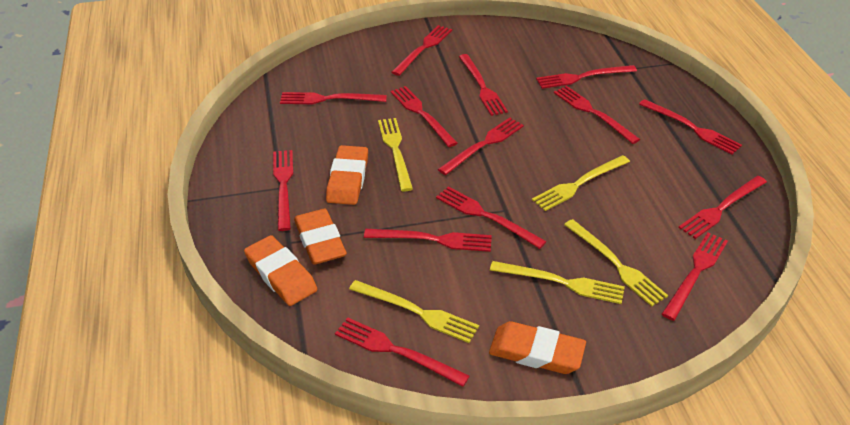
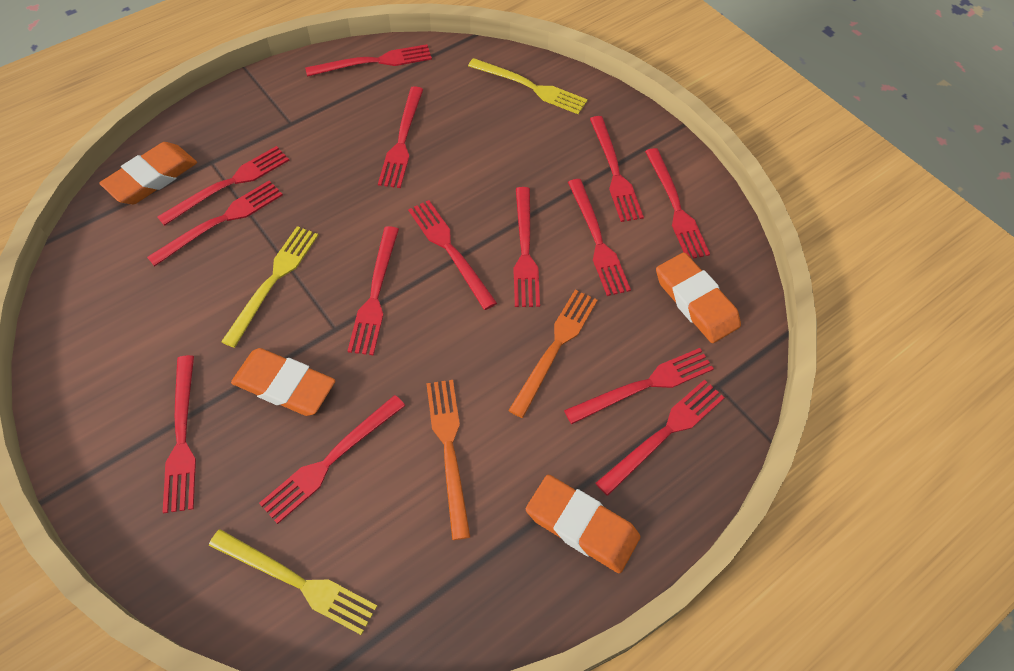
orange fork: 0 -> 2
yellow fork: 5 -> 3

